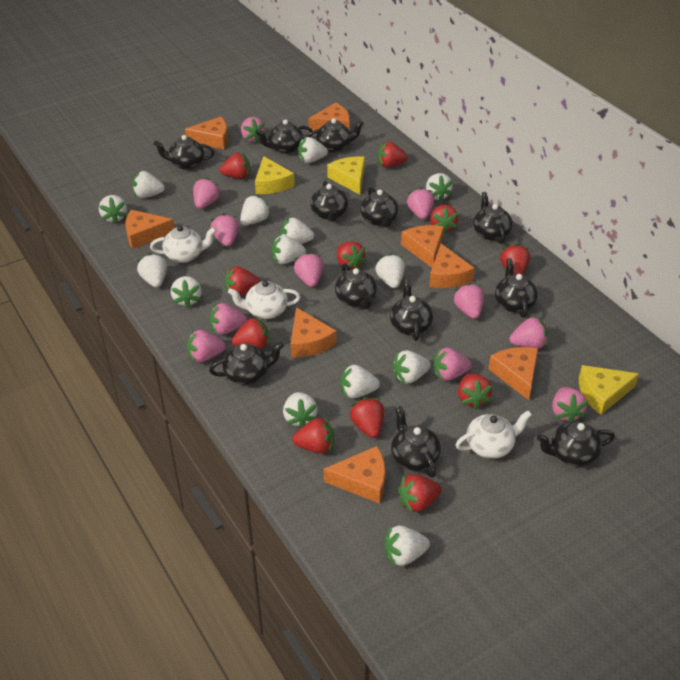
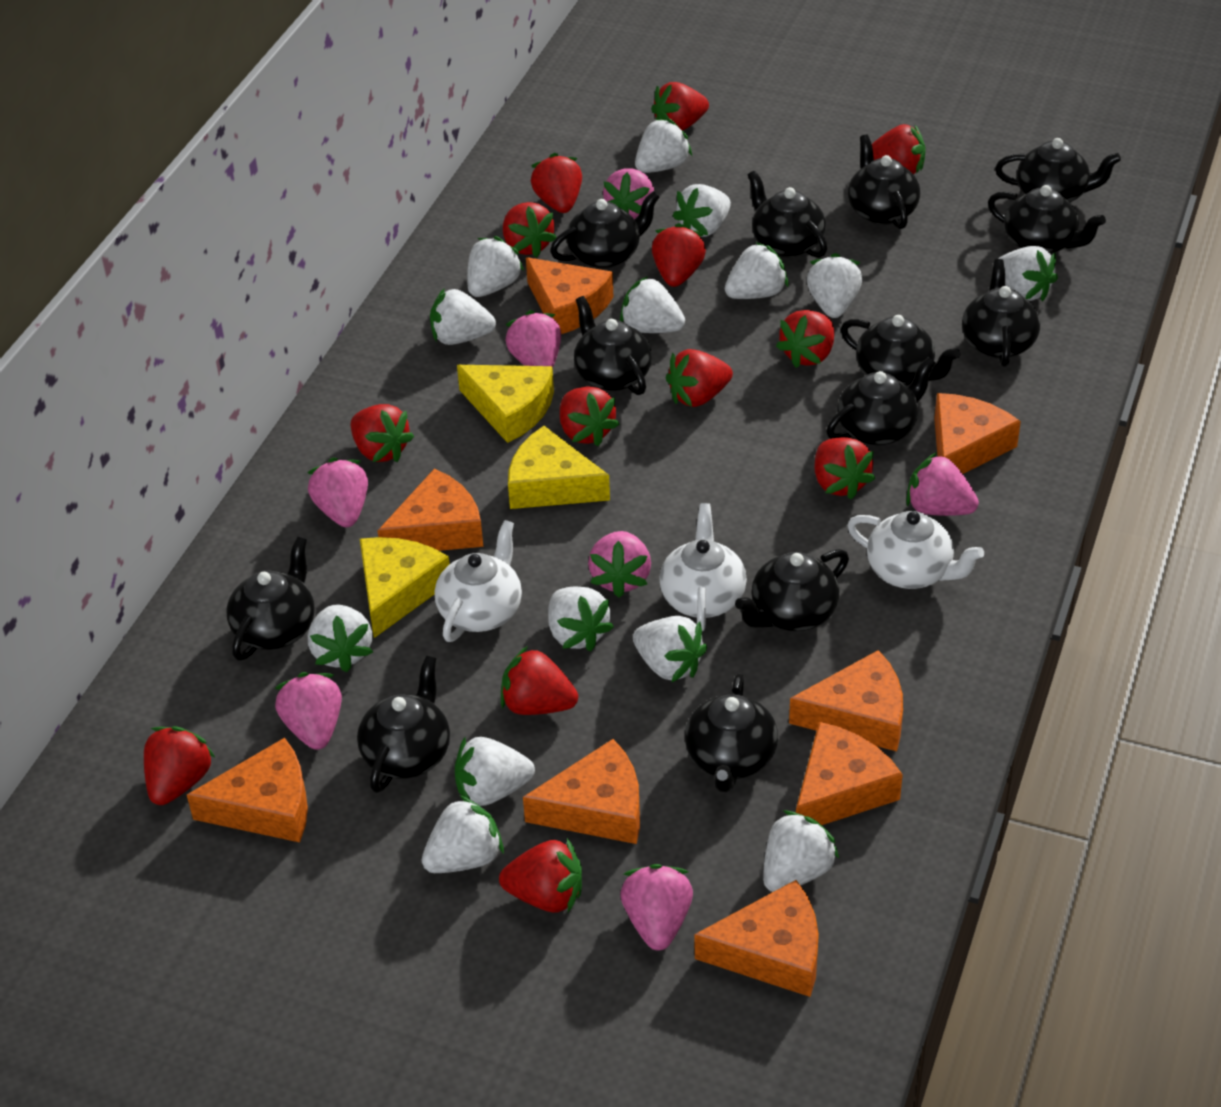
black teapot: 12 -> 13
pink strawberry: 11 -> 7
red strawberry: 11 -> 13

